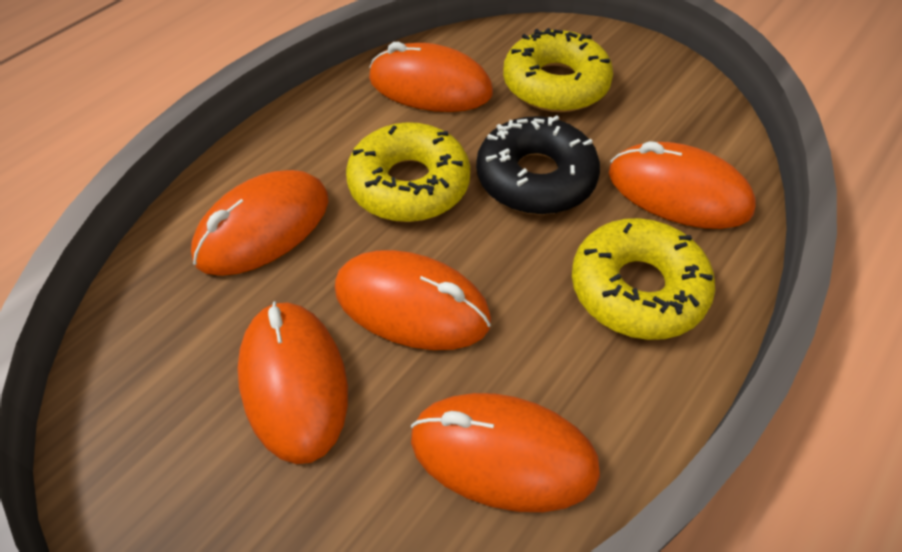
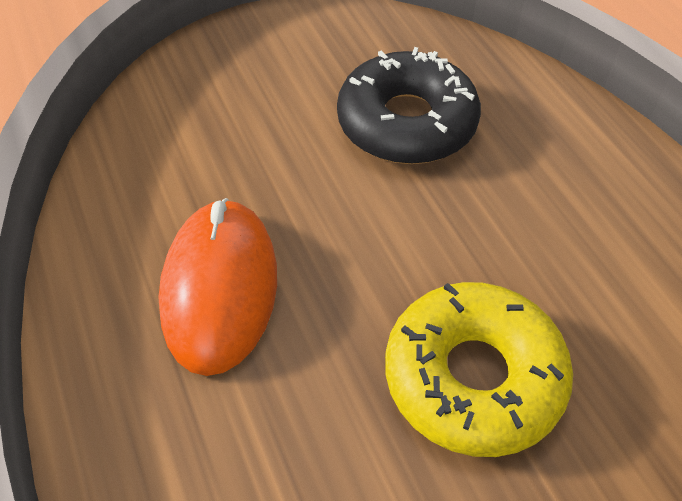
orange mouse: 6 -> 1
yellow donut: 3 -> 1

